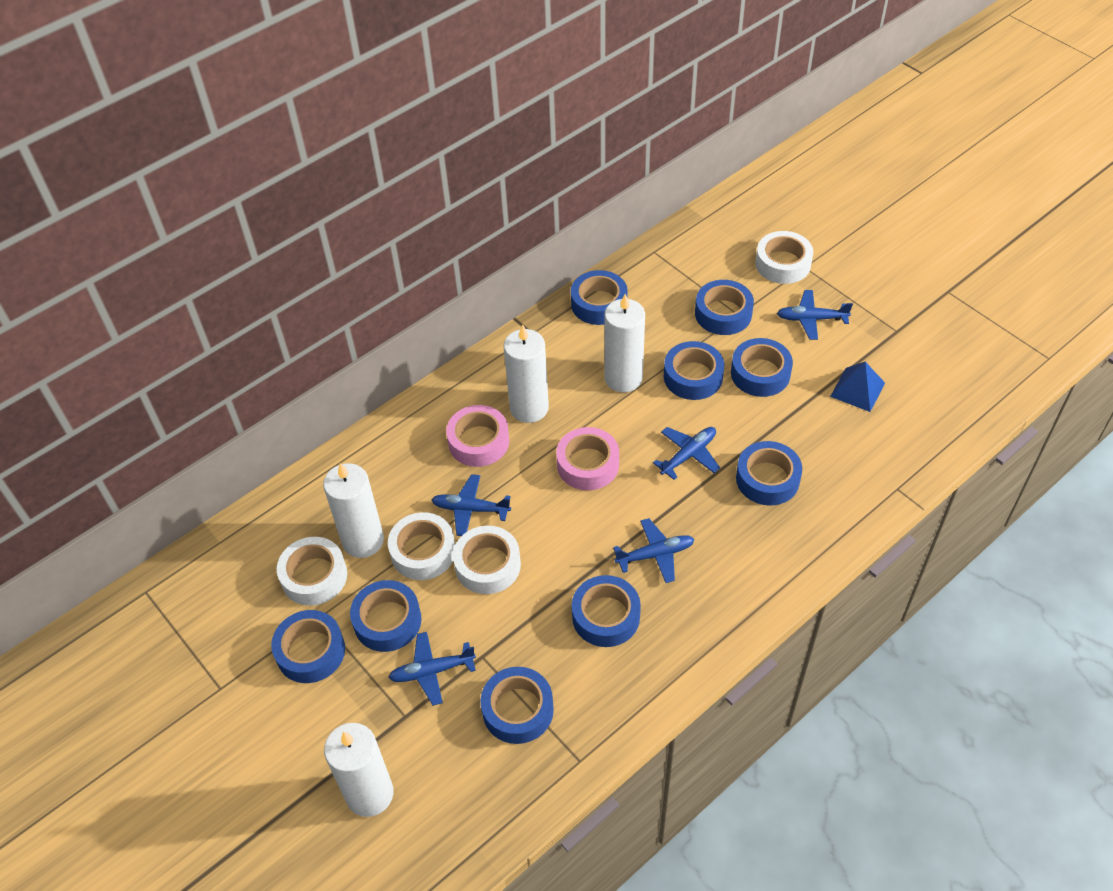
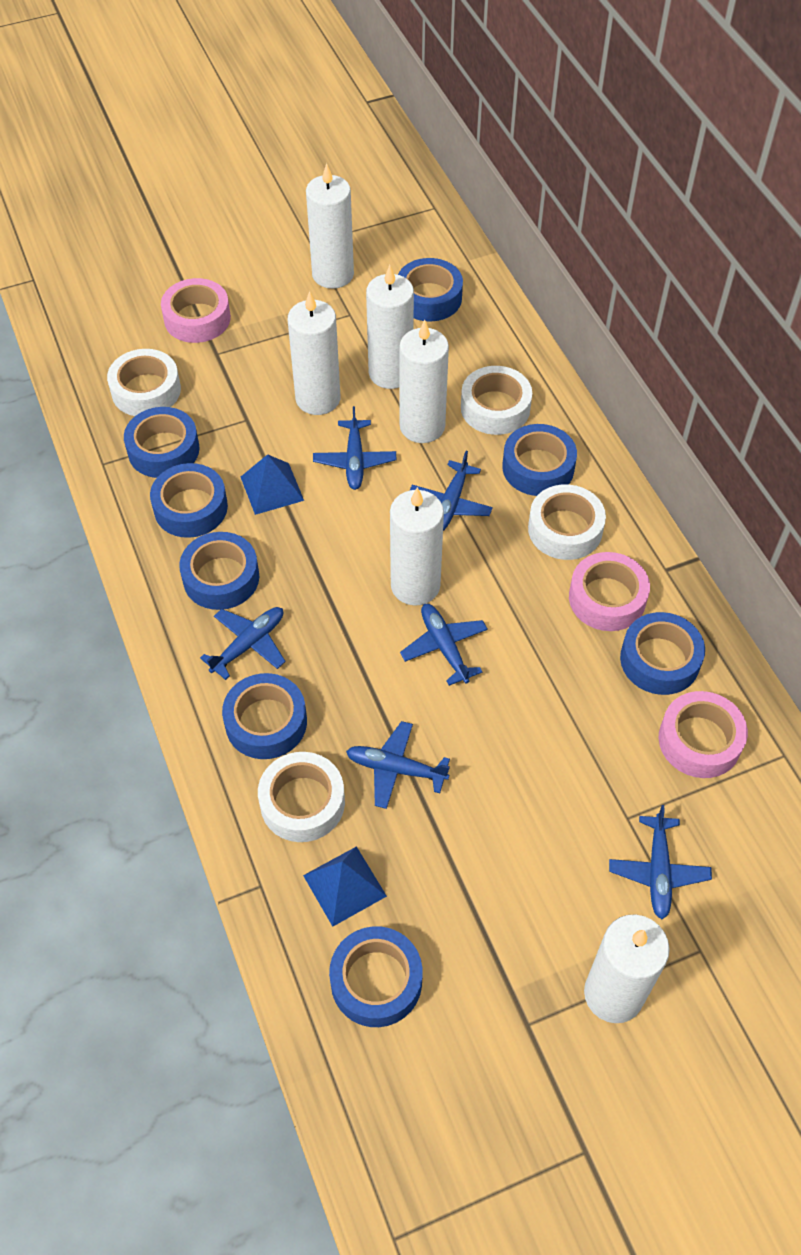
blue plane: 5 -> 6
blue pyramid: 1 -> 2
blue tape: 9 -> 8
pink tape: 2 -> 3
white candle: 4 -> 6

